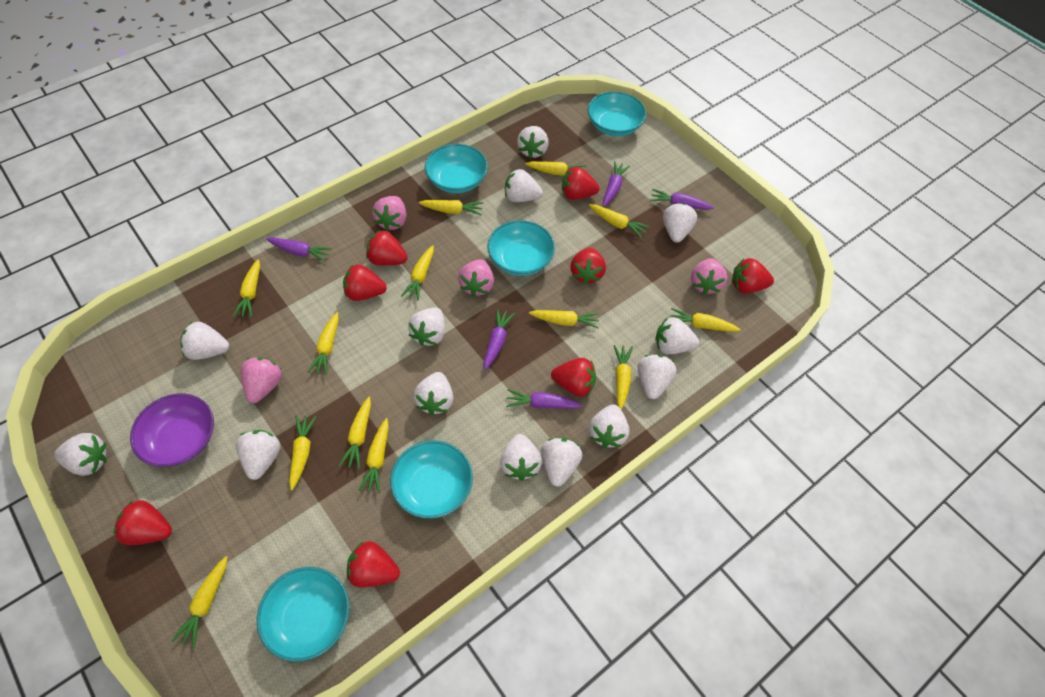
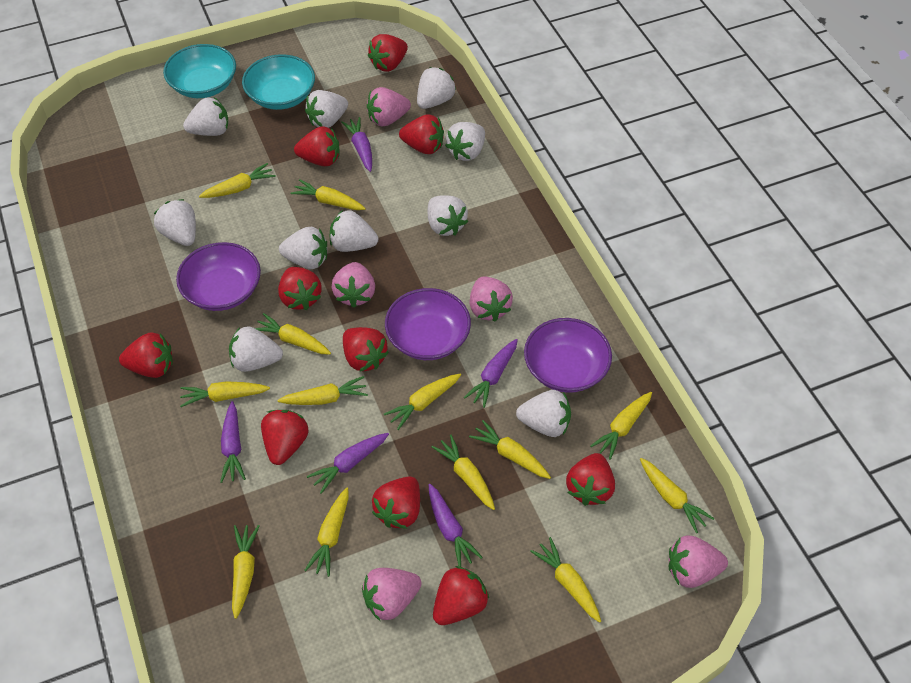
pink strawberry: 4 -> 5
purple bowl: 1 -> 3
red strawberry: 8 -> 10
turquoise bowl: 5 -> 2
white strawberry: 13 -> 10

